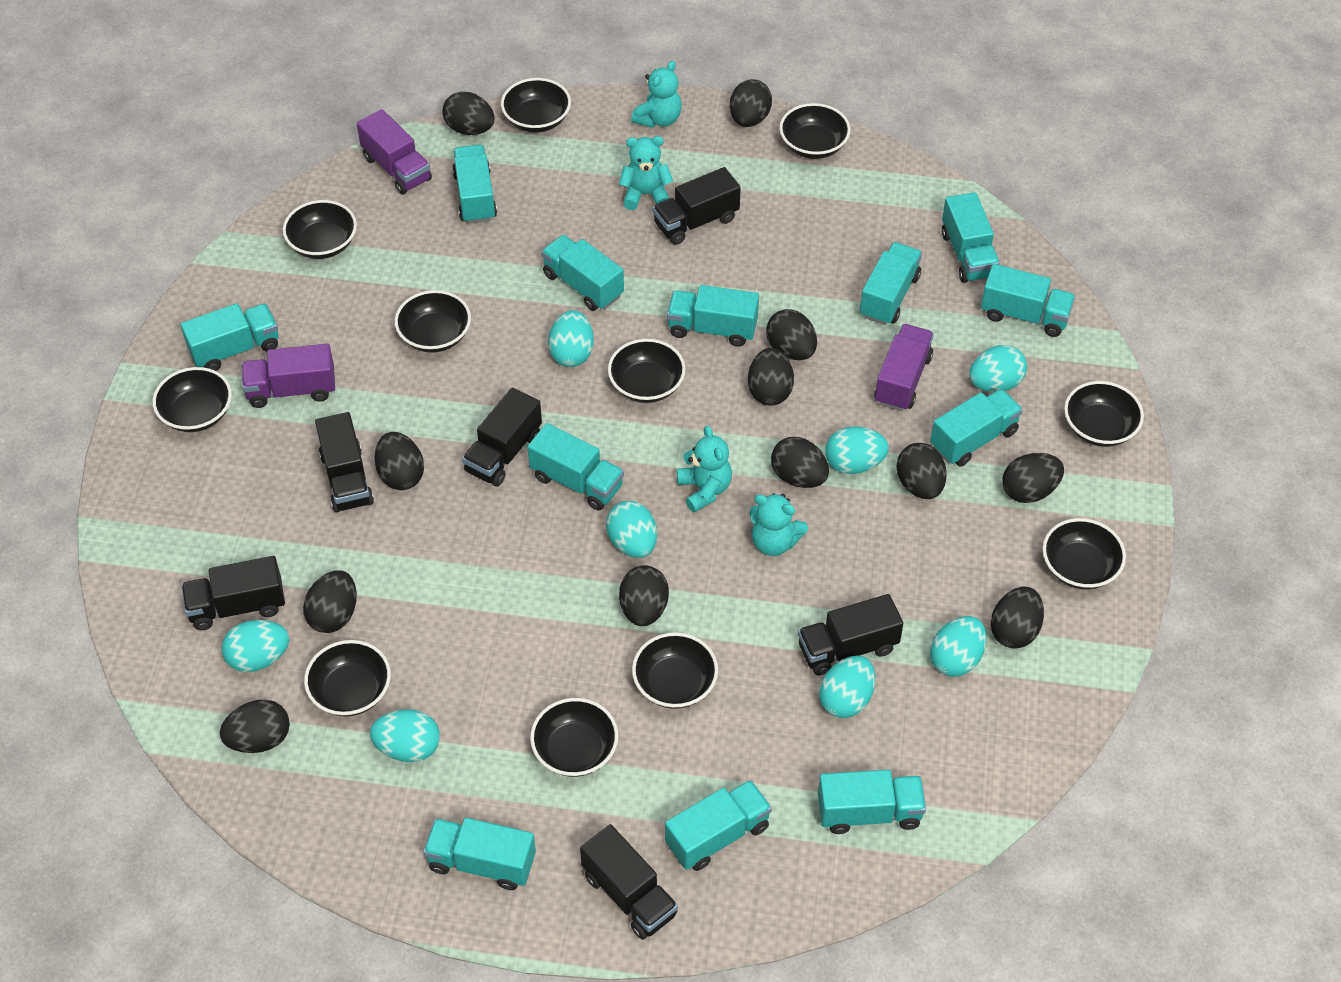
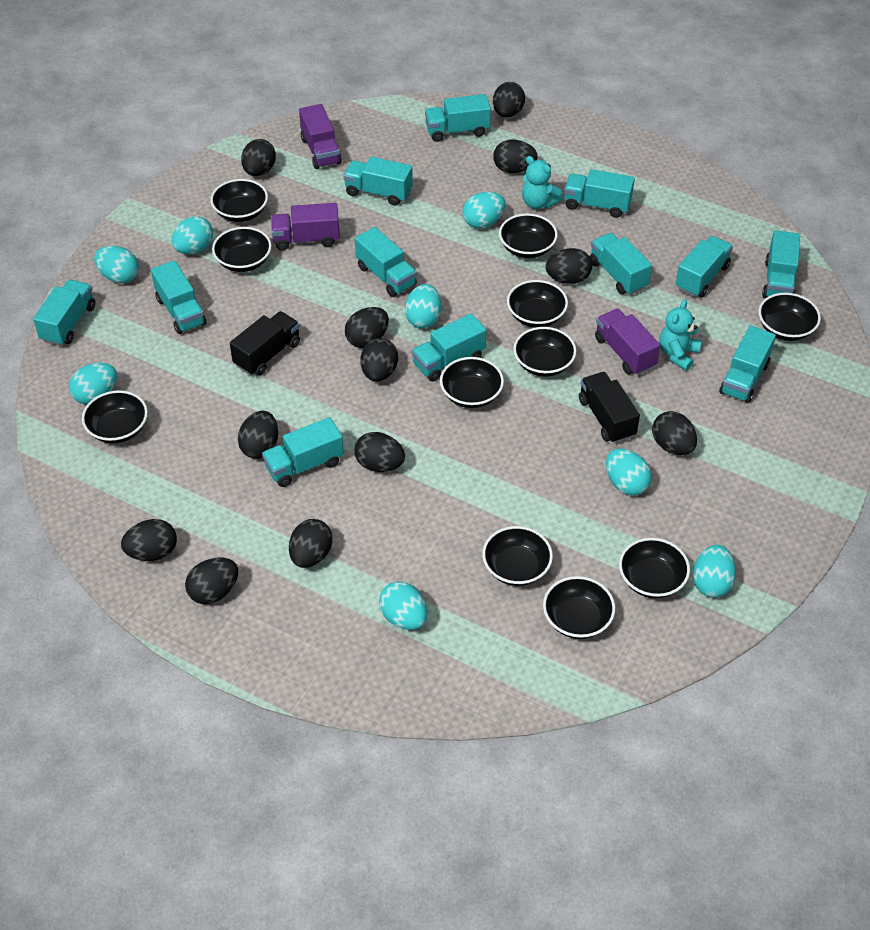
black truck: 6 -> 2
turquoise teddy bear: 4 -> 2

